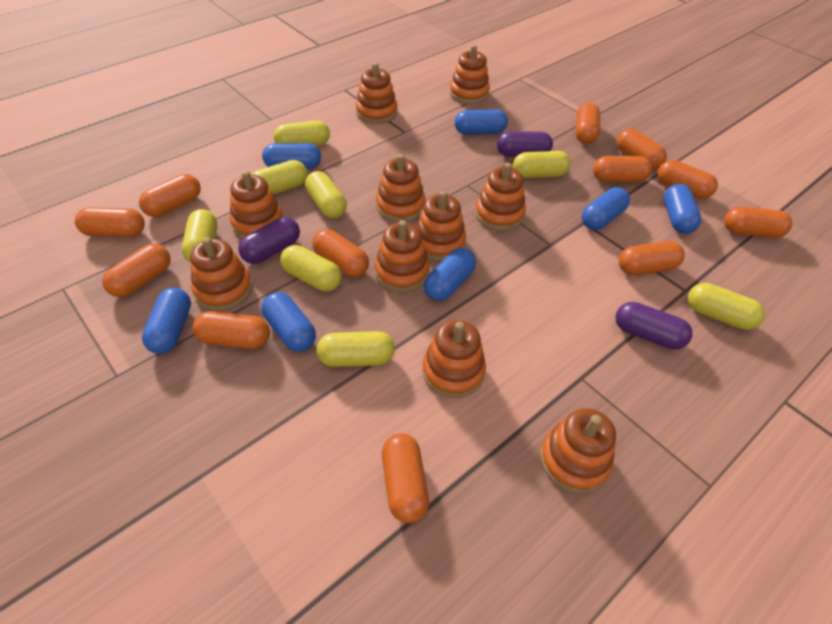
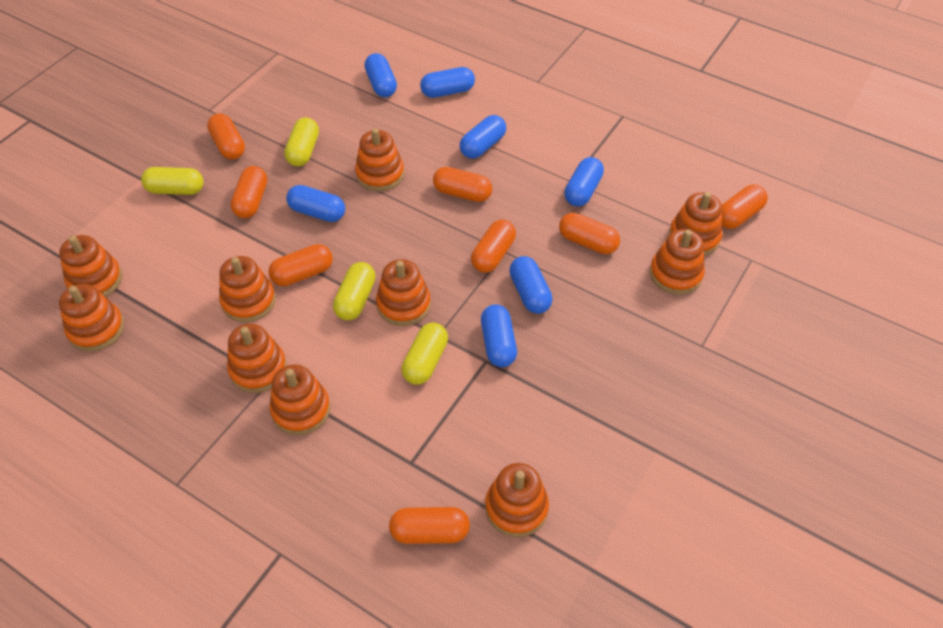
orange capsule: 12 -> 8
purple capsule: 3 -> 0
yellow capsule: 8 -> 4

